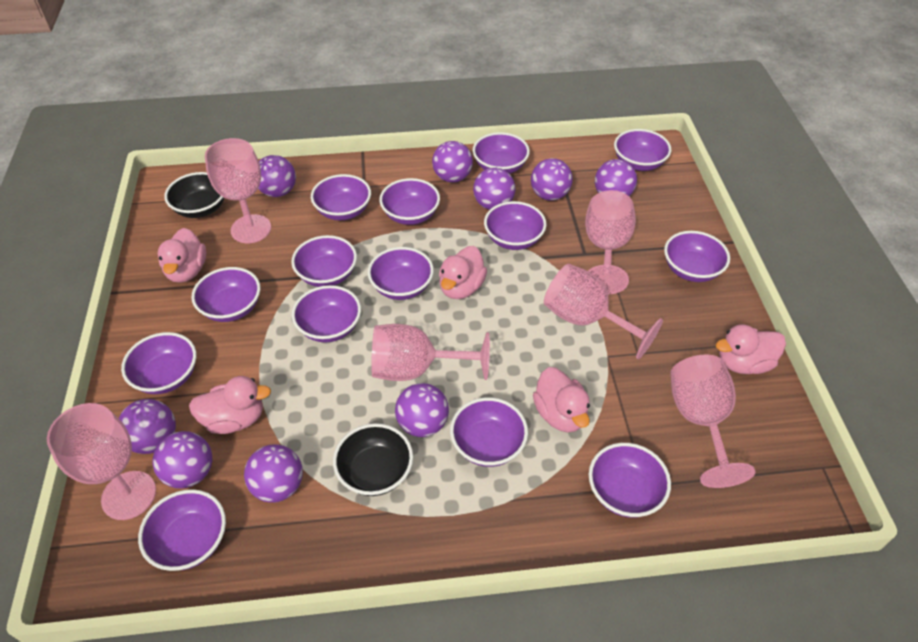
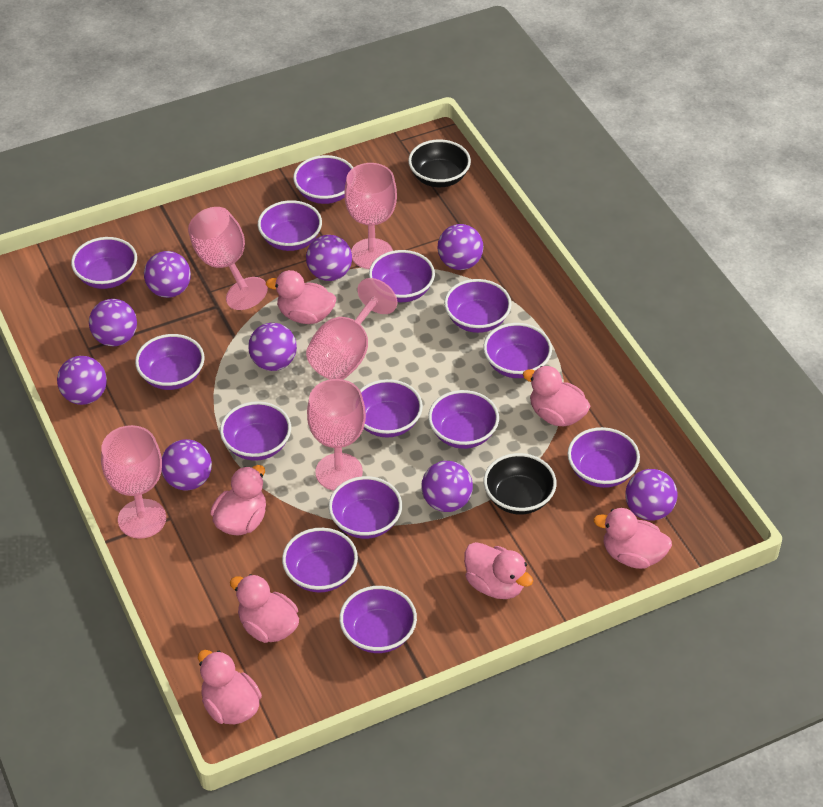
pink duck: 5 -> 7
pink goblet: 6 -> 5

